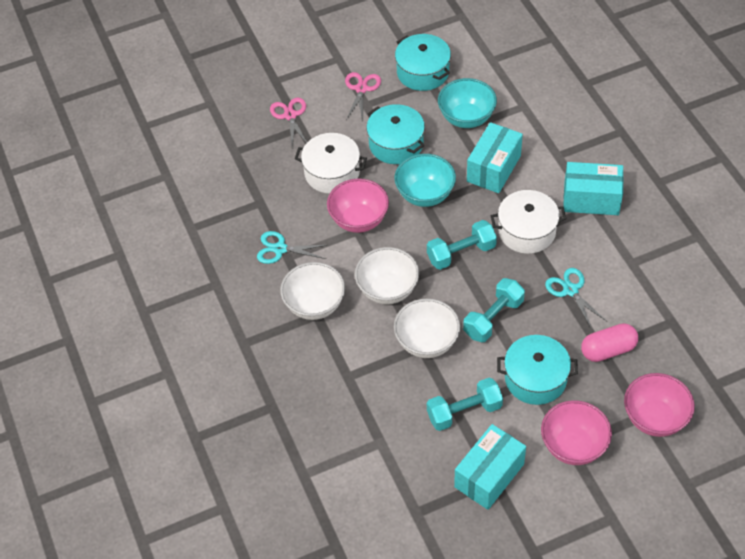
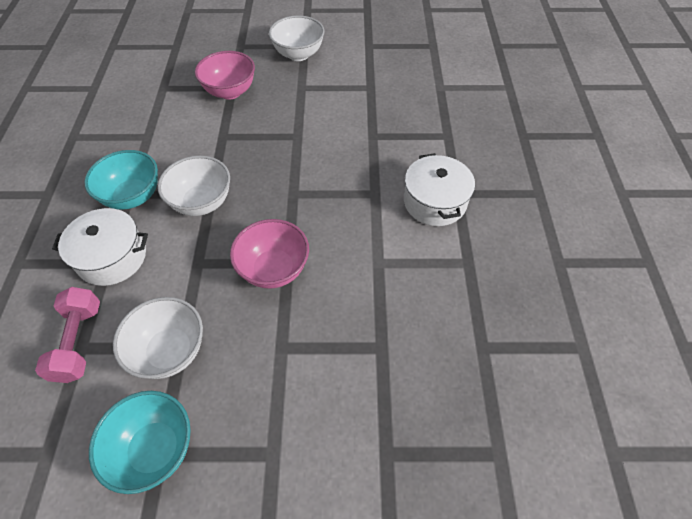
pink bowl: 3 -> 2
pink capsule: 1 -> 0
pink dumbbell: 0 -> 1
pink scissors: 2 -> 0
turquoise box: 3 -> 0
turquoise dumbbell: 3 -> 0
turquoise pot: 3 -> 0
turquoise scissors: 2 -> 0

